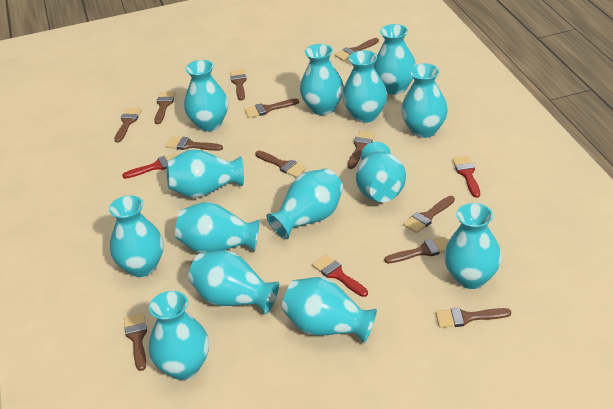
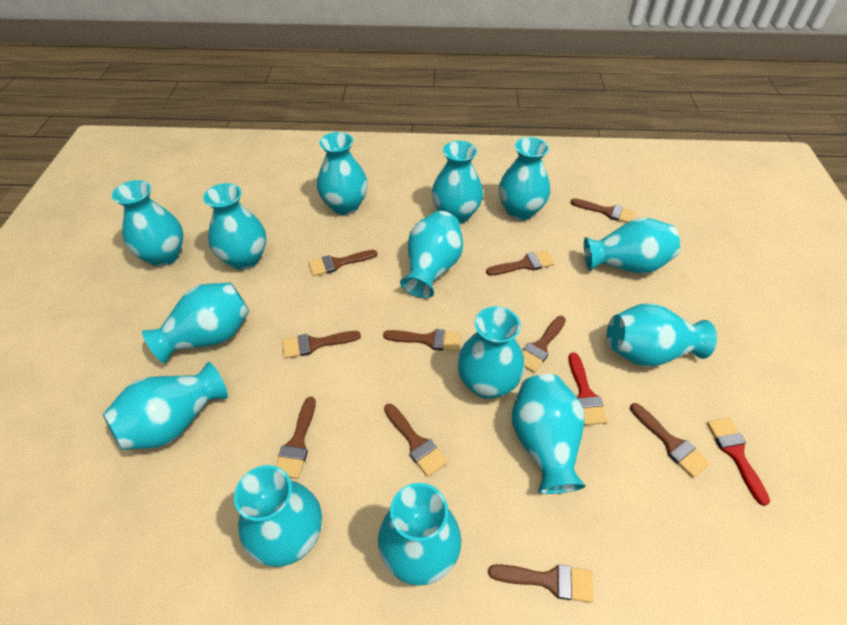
brown brush: 12 -> 10
red brush: 3 -> 2

